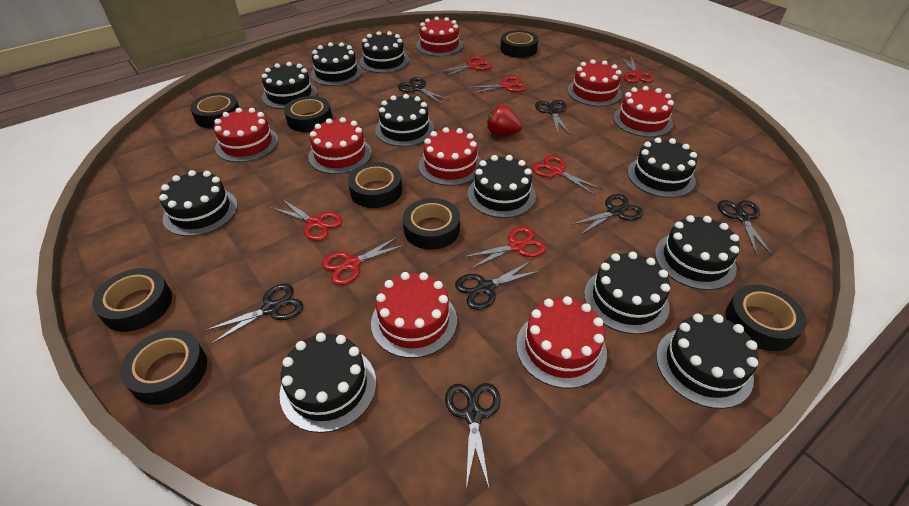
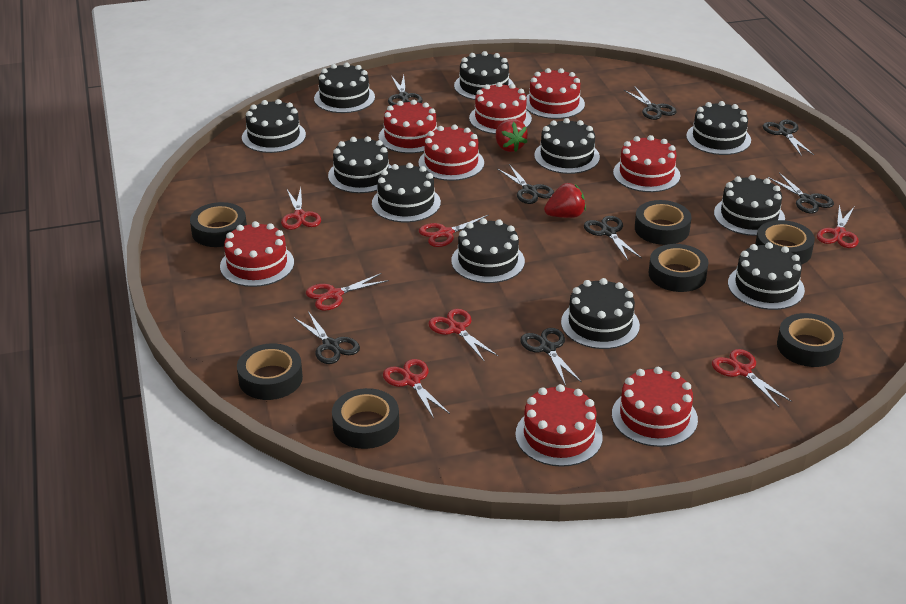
black scissors: 7 -> 8
black tape: 8 -> 7
red strawberry: 1 -> 2

